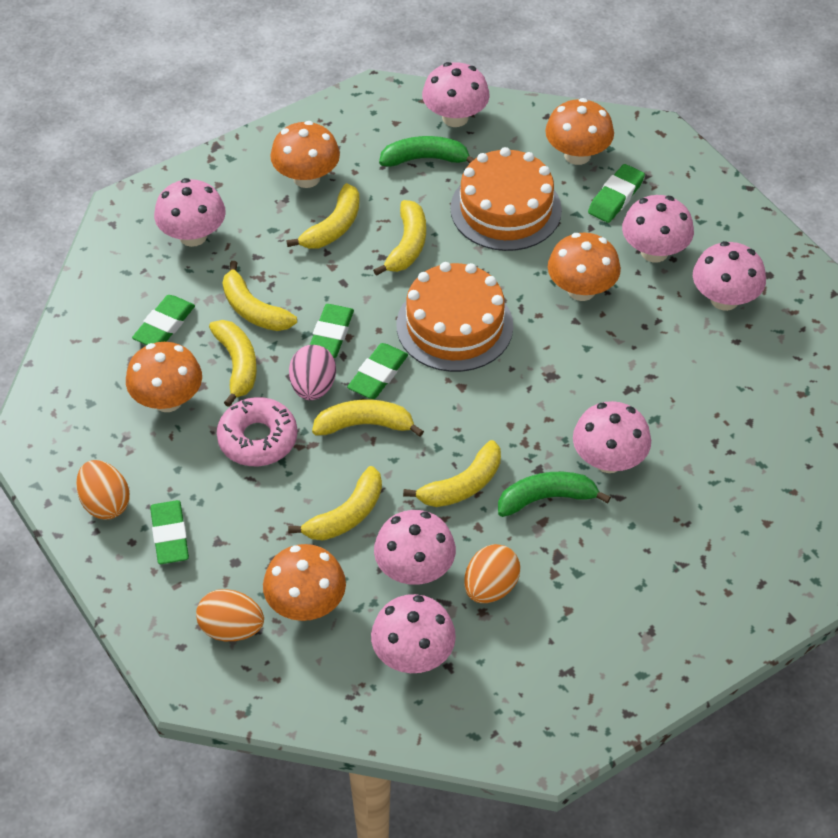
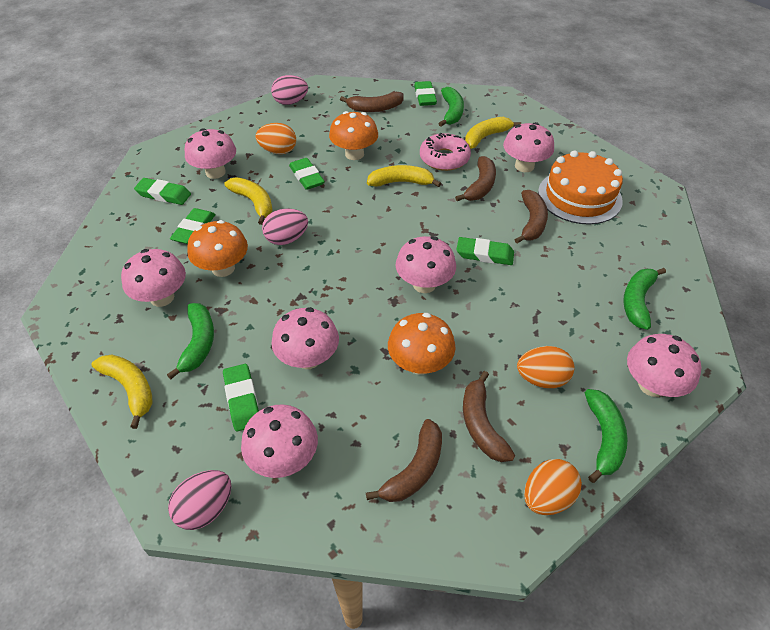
brown banana: 0 -> 5
green banana: 2 -> 4
green eraser: 5 -> 6
orange cake: 2 -> 1
orange mushroom: 5 -> 3
pink egg: 1 -> 3
yellow banana: 7 -> 4

